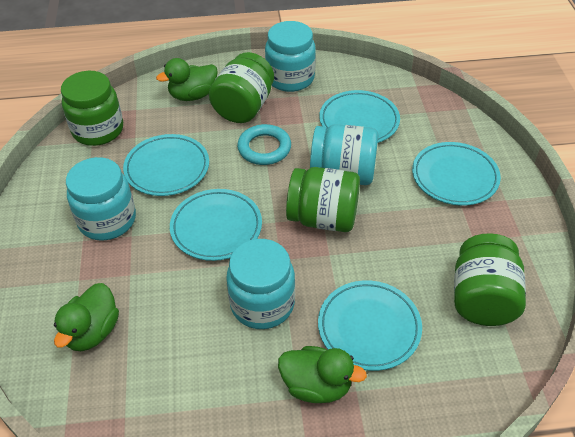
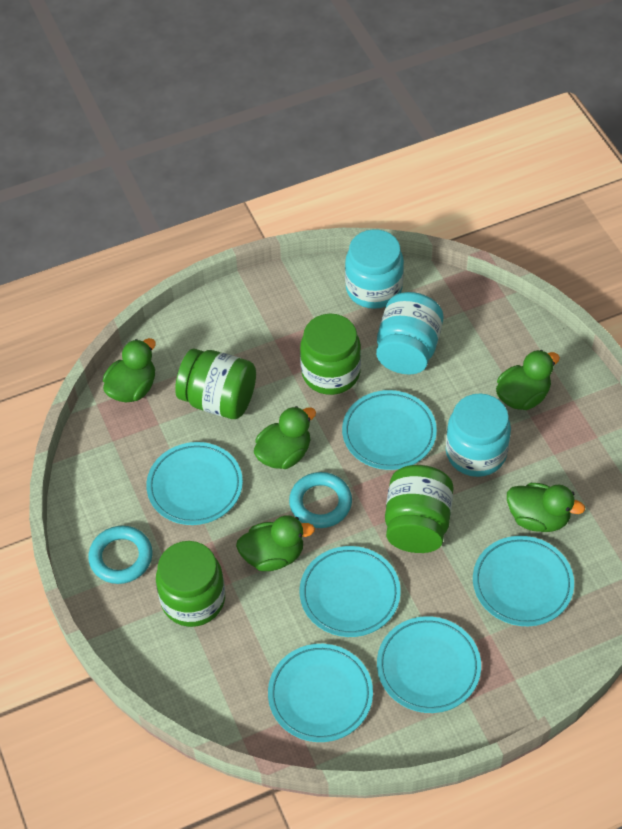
green duck: 3 -> 5
turquoise jar: 4 -> 3
turquoise plate: 5 -> 6
turquoise ring: 1 -> 2

